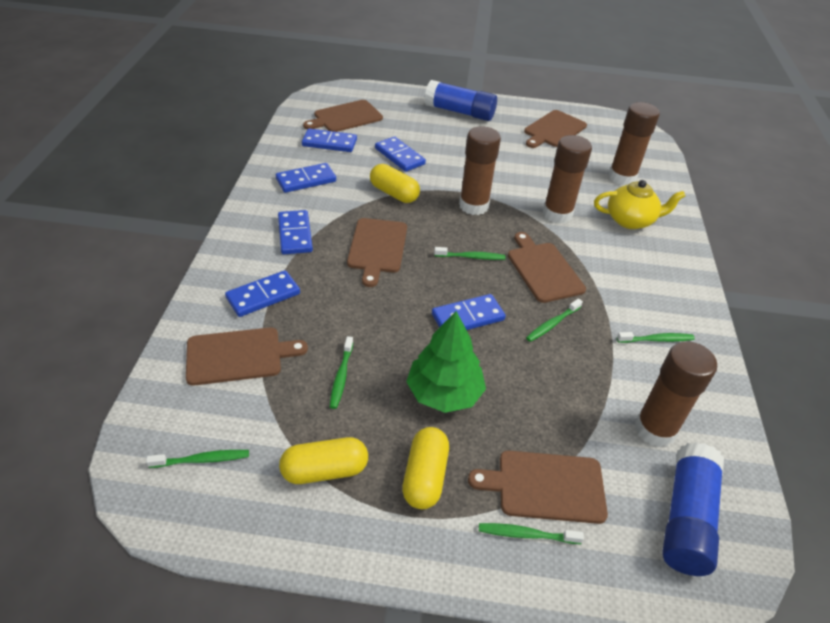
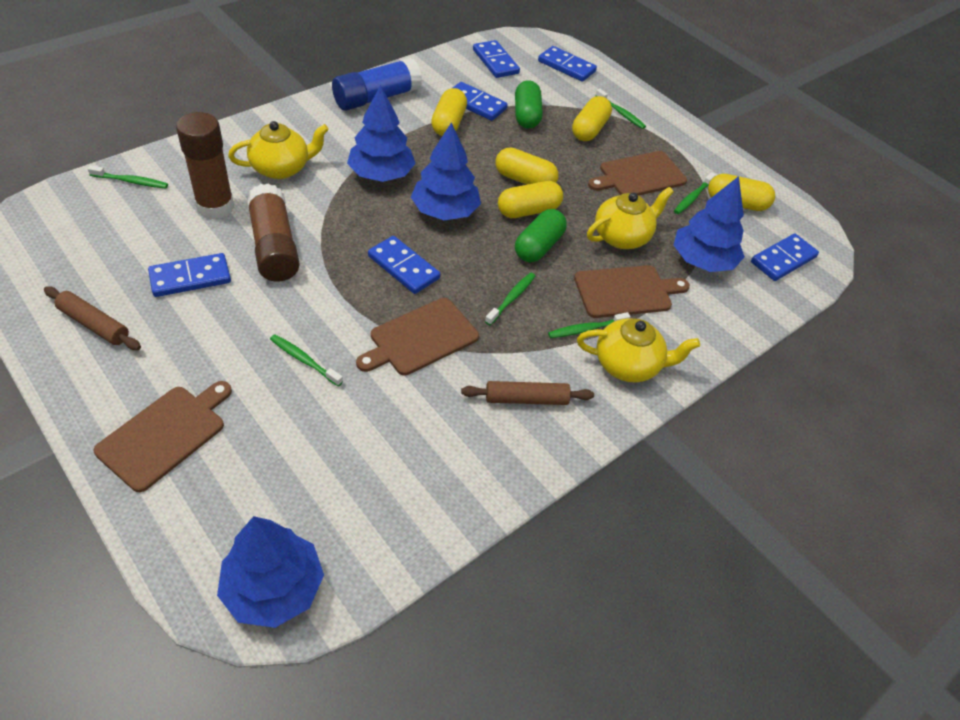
blue glue stick: 2 -> 1
blue tree: 0 -> 4
brown cutting board: 6 -> 4
brown glue stick: 4 -> 2
brown rolling pin: 0 -> 2
green capsule: 0 -> 2
green tree: 1 -> 0
yellow capsule: 3 -> 5
yellow teapot: 1 -> 3

